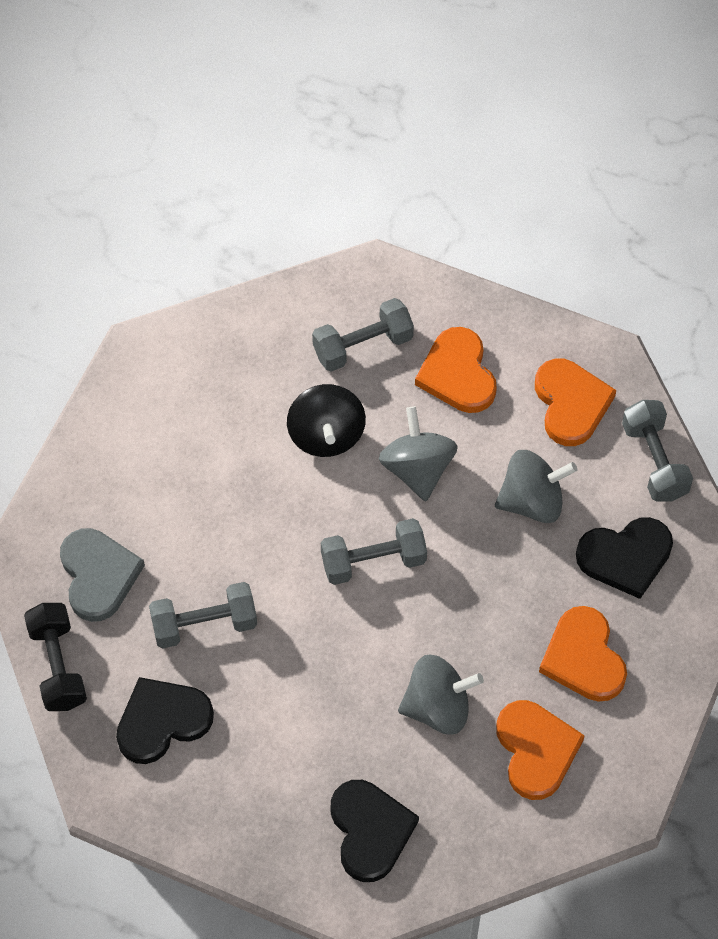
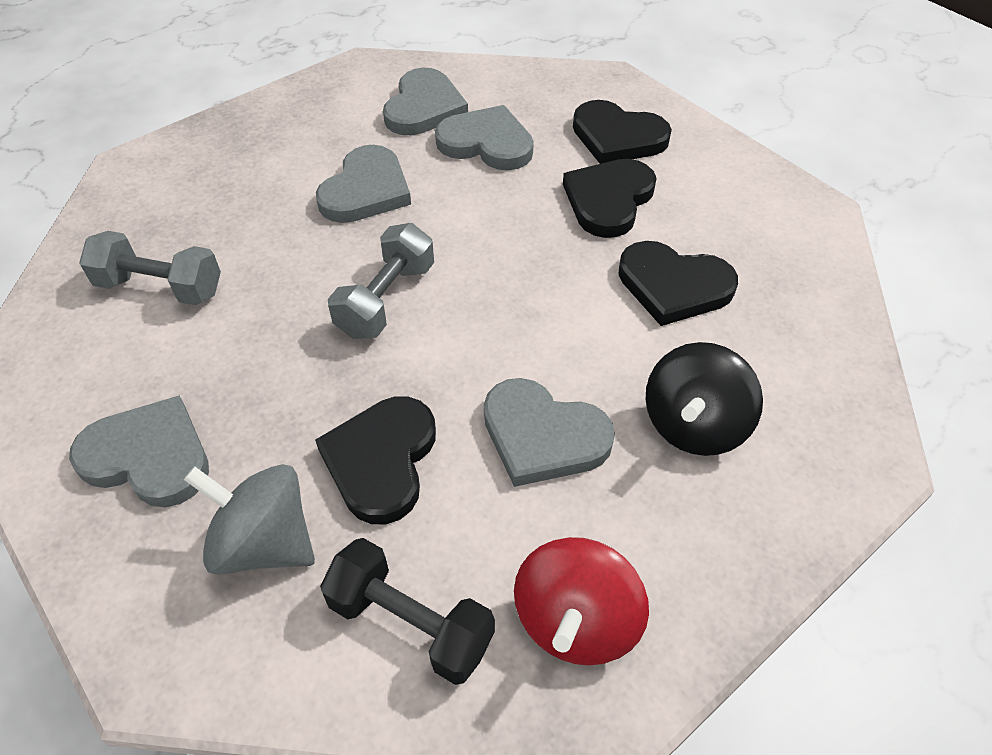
black heart: 3 -> 4
grey dumbbell: 4 -> 2
grey heart: 1 -> 5
grey spinning top: 3 -> 1
orange heart: 4 -> 0
red spinning top: 0 -> 1

